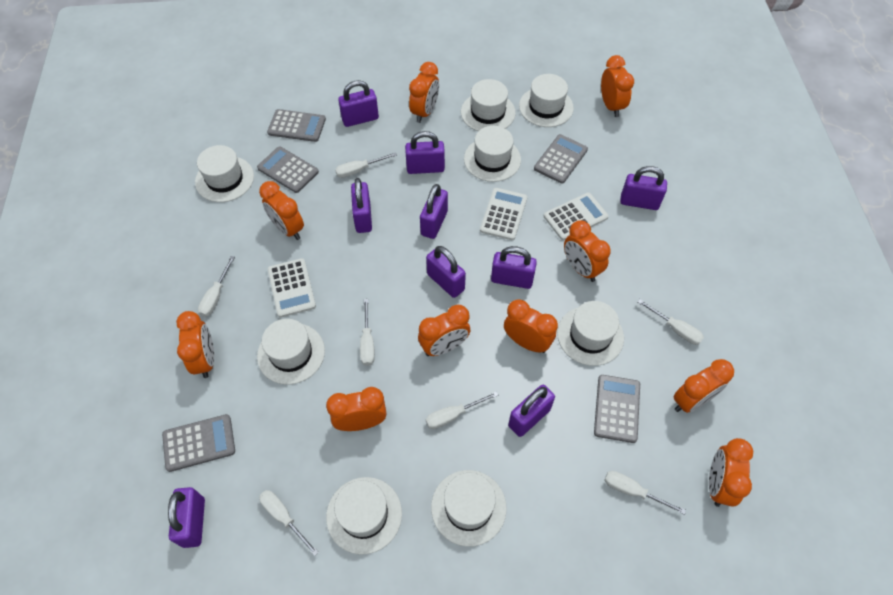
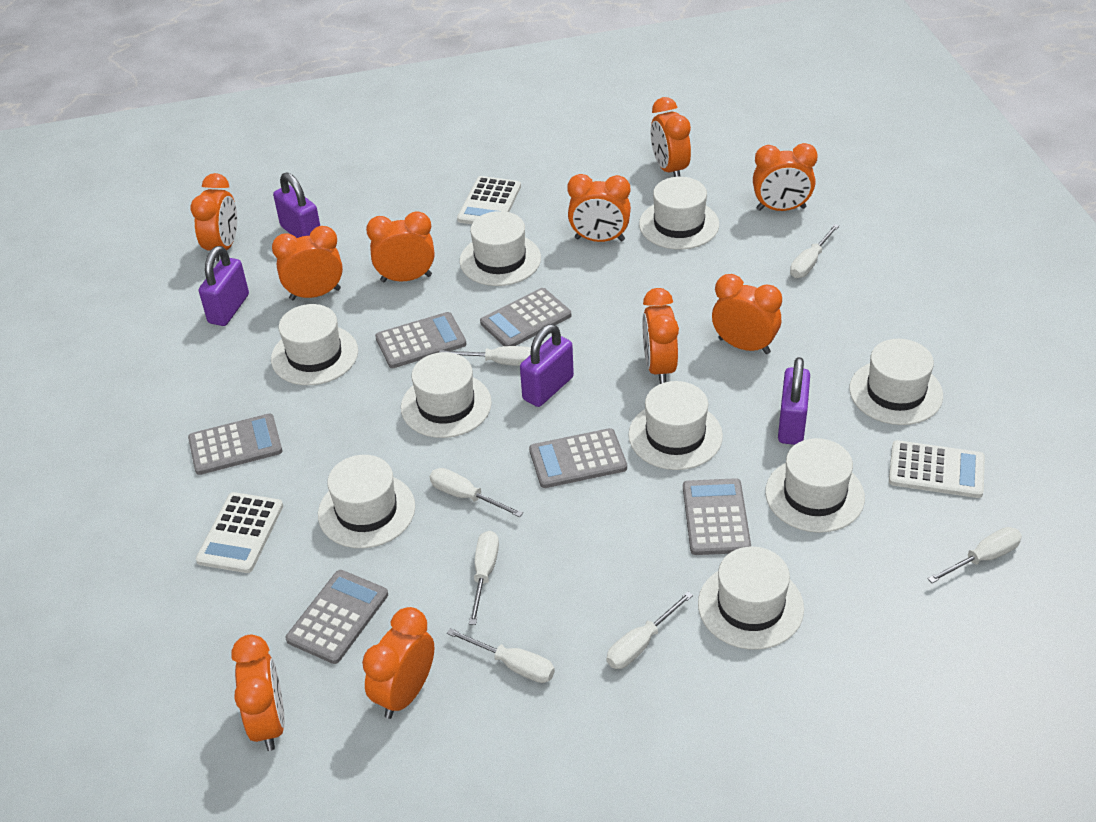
grey calculator: 5 -> 6
purple padlock: 9 -> 4
white hat: 8 -> 9

